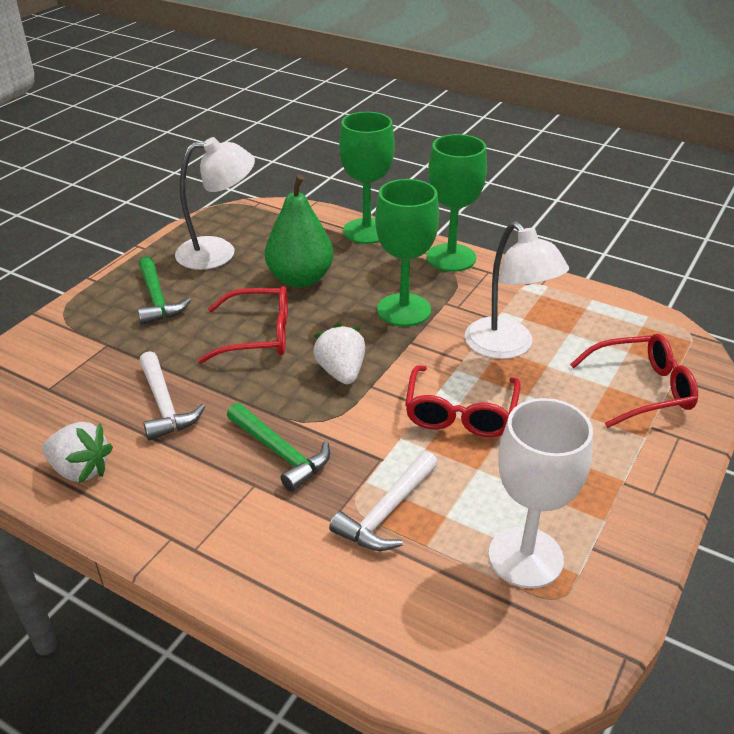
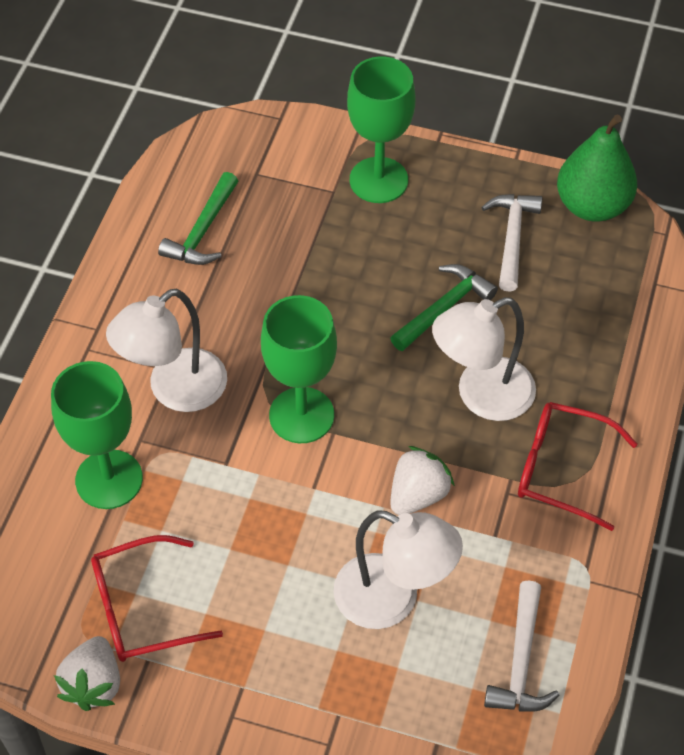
red glasses: 3 -> 2
white goblet: 1 -> 0
white lamp: 2 -> 3

